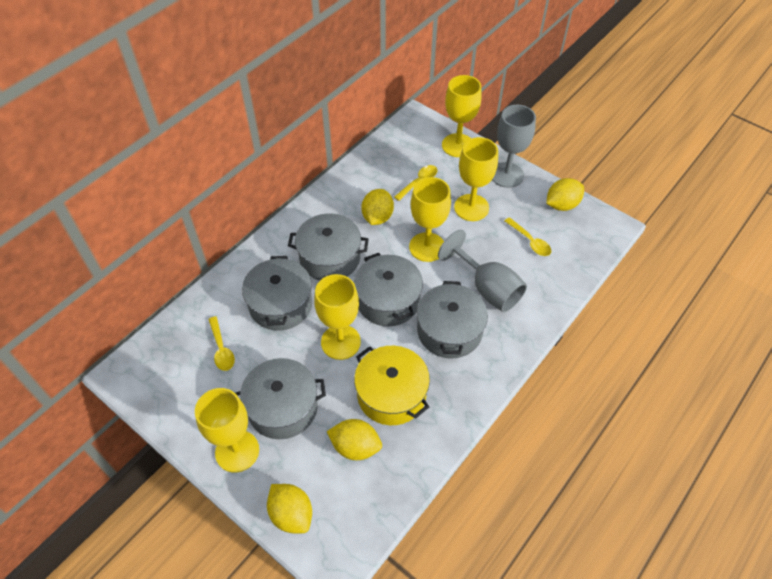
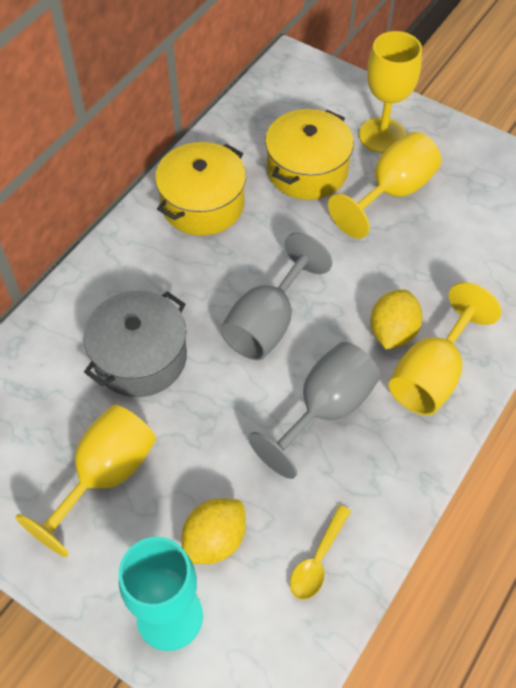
grey pot: 5 -> 1
turquoise goblet: 0 -> 1
yellow goblet: 5 -> 4
yellow lemon: 4 -> 2
yellow pot: 1 -> 2
yellow spoon: 3 -> 1

